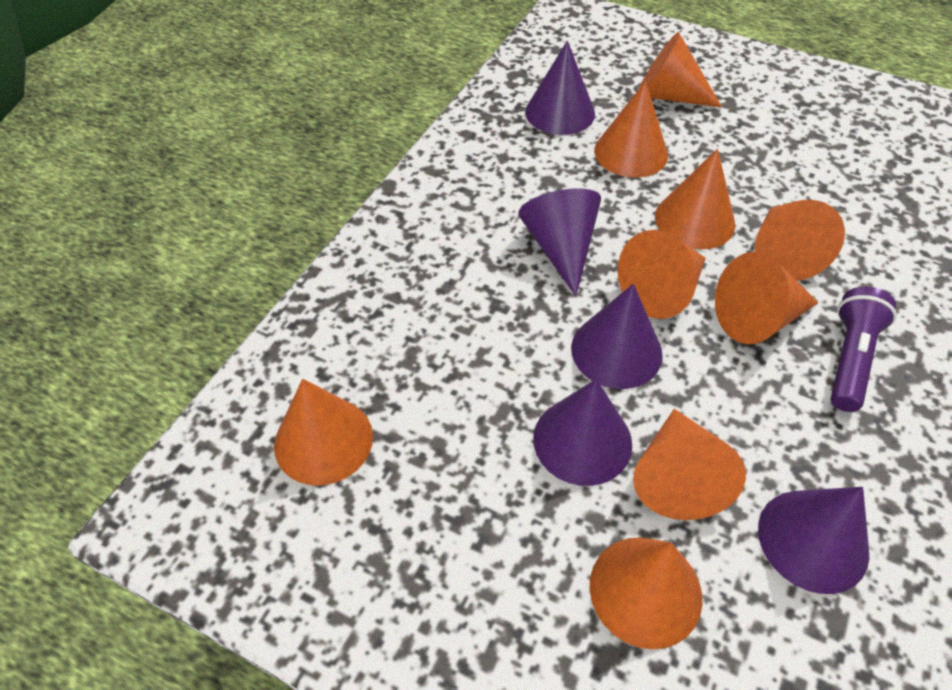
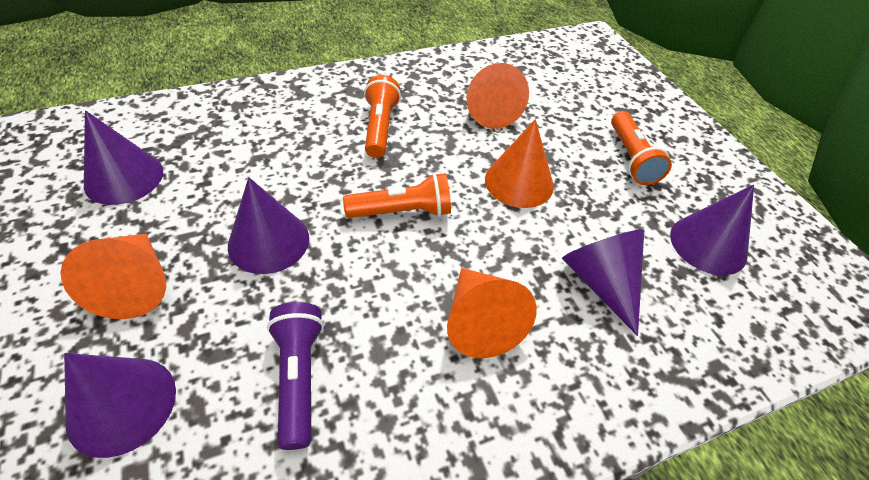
orange cone: 9 -> 4
orange flashlight: 0 -> 3

